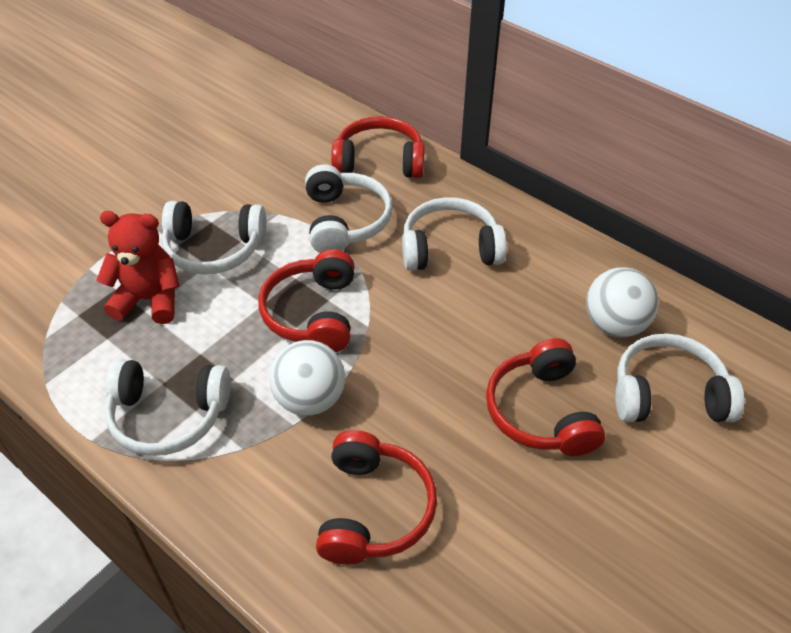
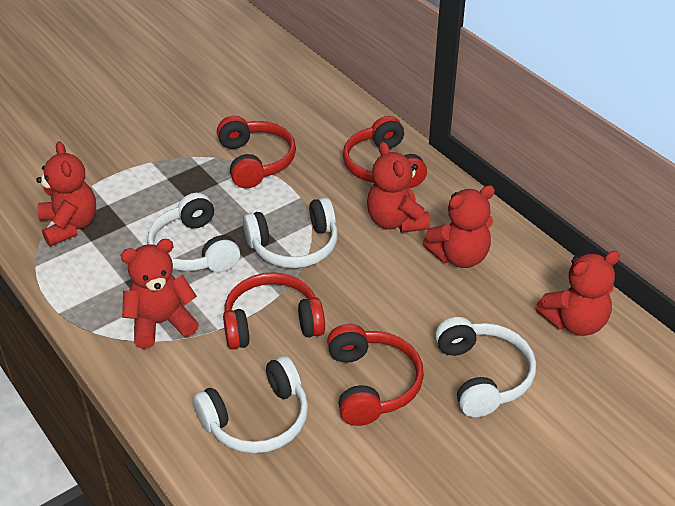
red teddy bear: 1 -> 5
white ball: 2 -> 0
white headphones: 5 -> 4

